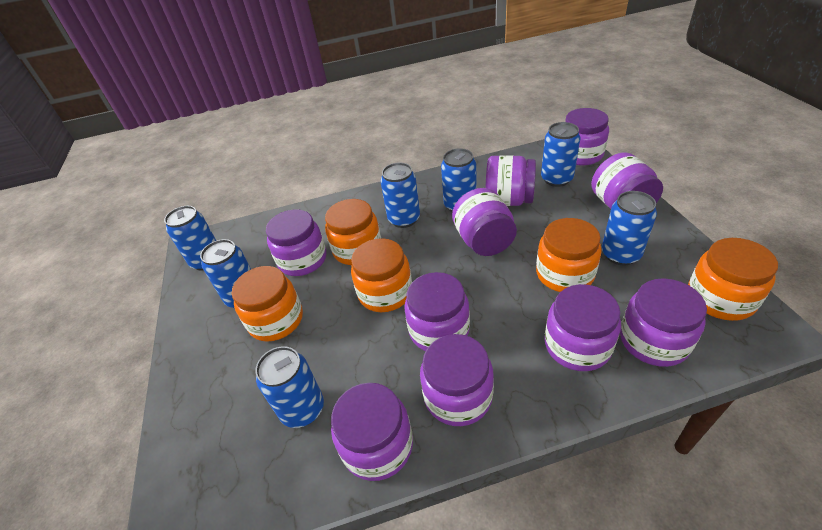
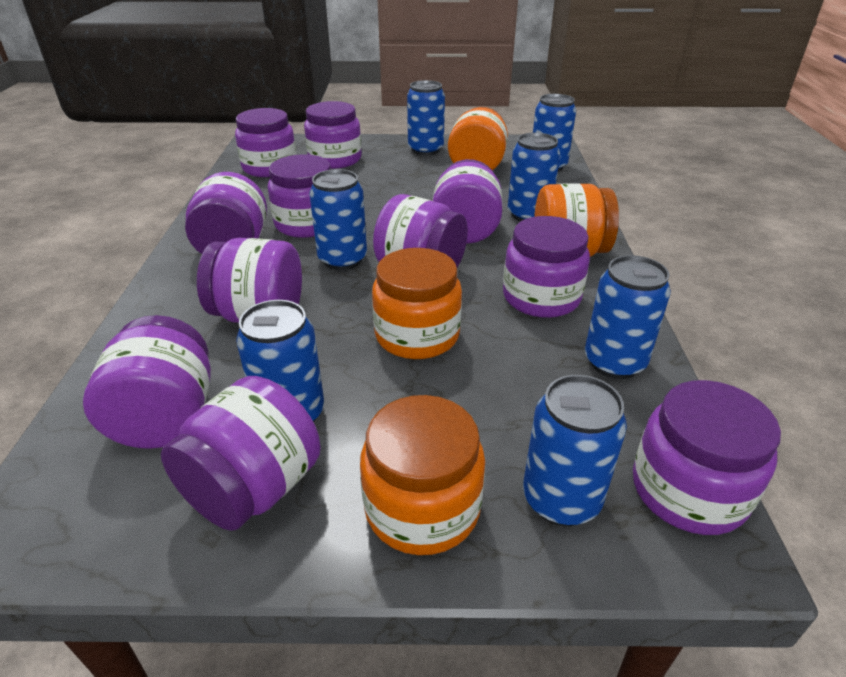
orange jar: 5 -> 4
purple jar: 10 -> 11

